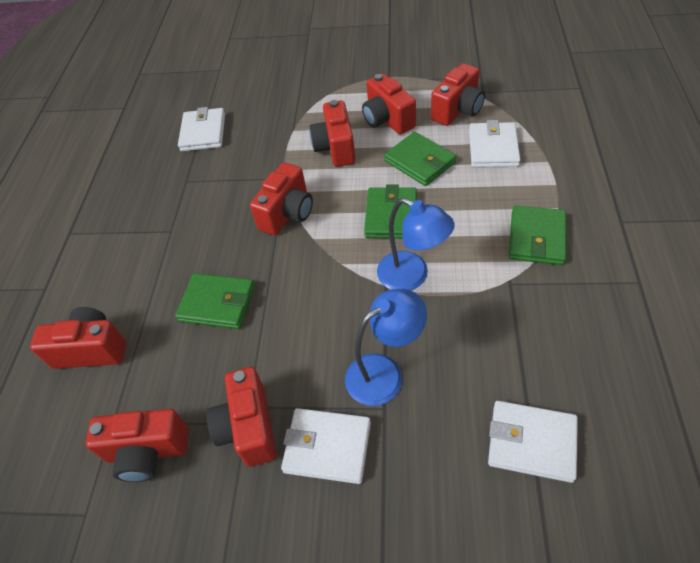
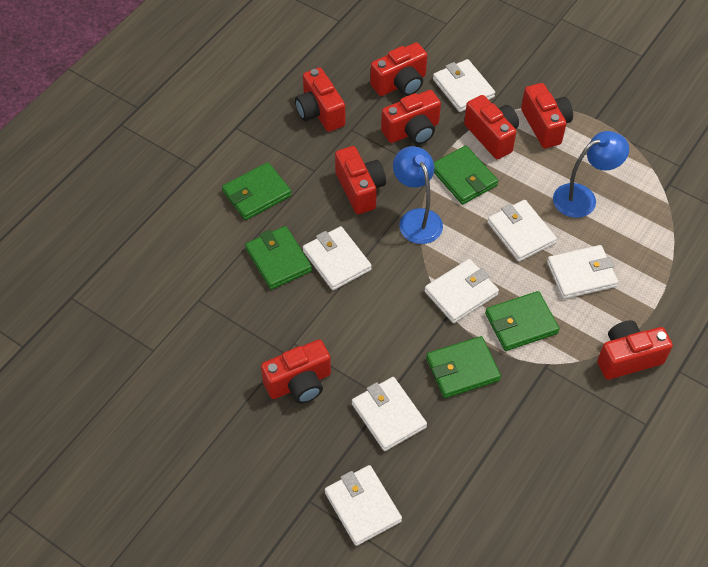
green wallet: 4 -> 5
red camera: 7 -> 8
white wallet: 4 -> 7

